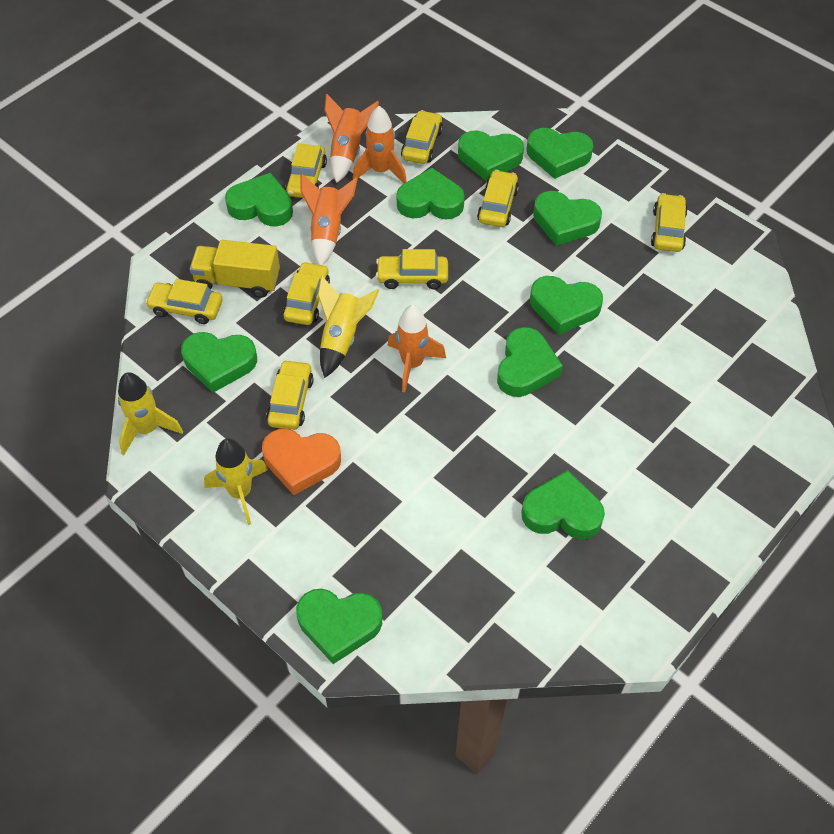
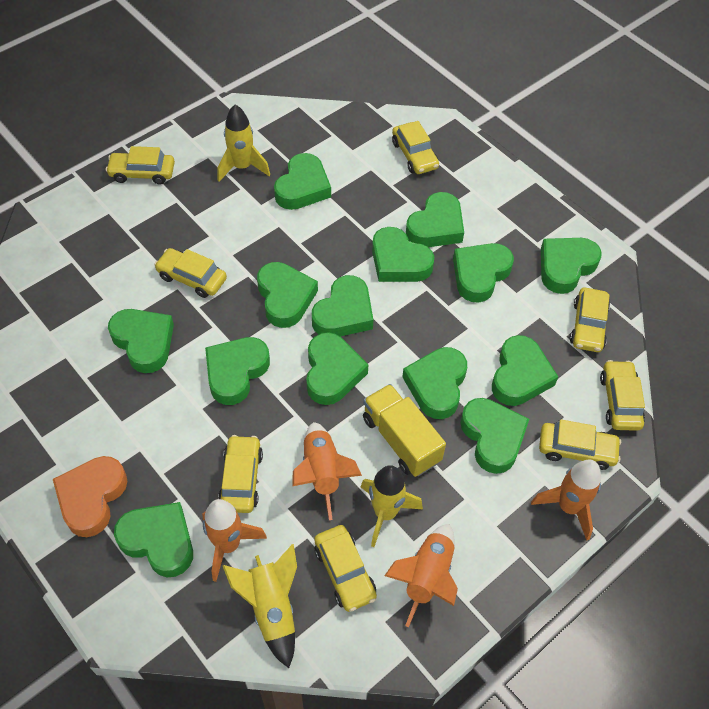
green heart: 10 -> 14

